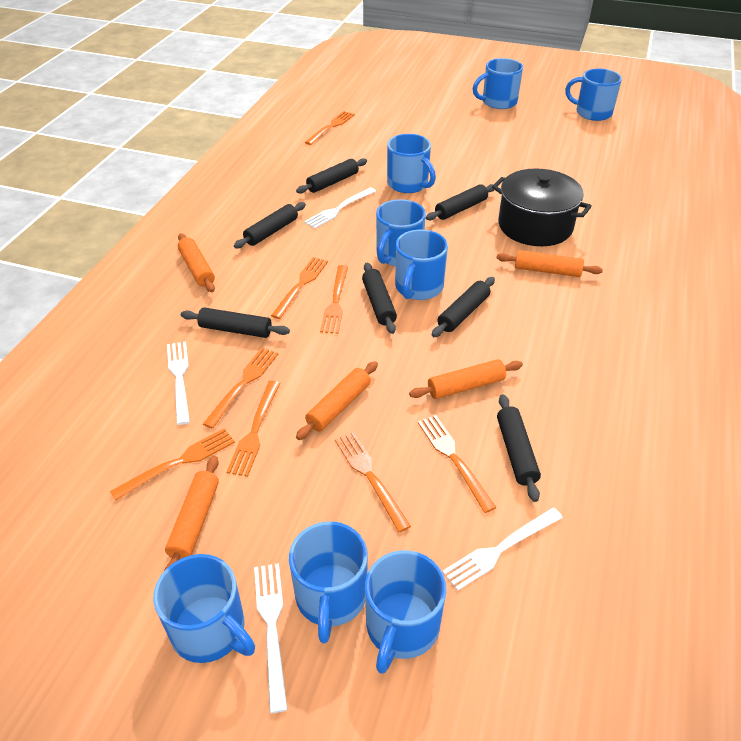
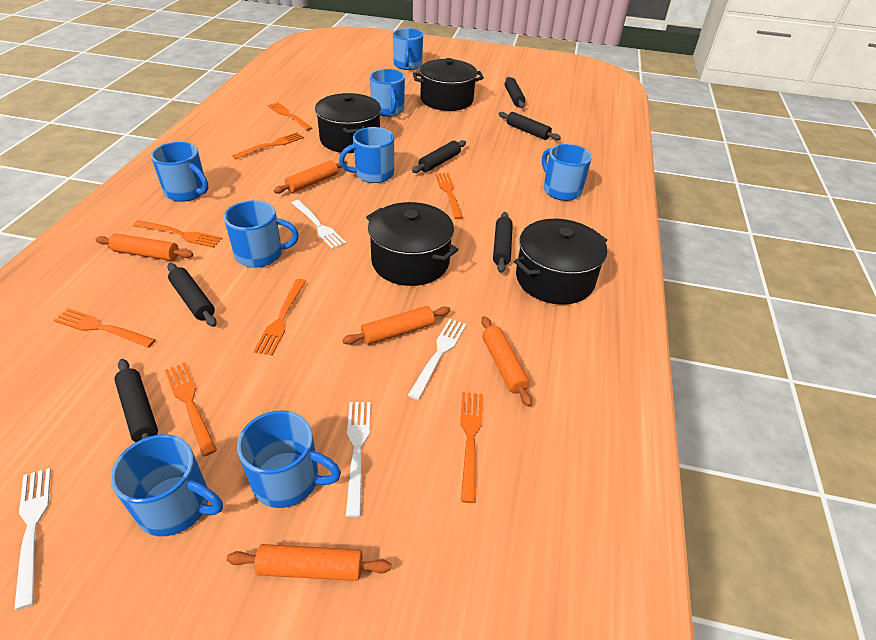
black pot: 1 -> 4
black rolling pin: 7 -> 6

